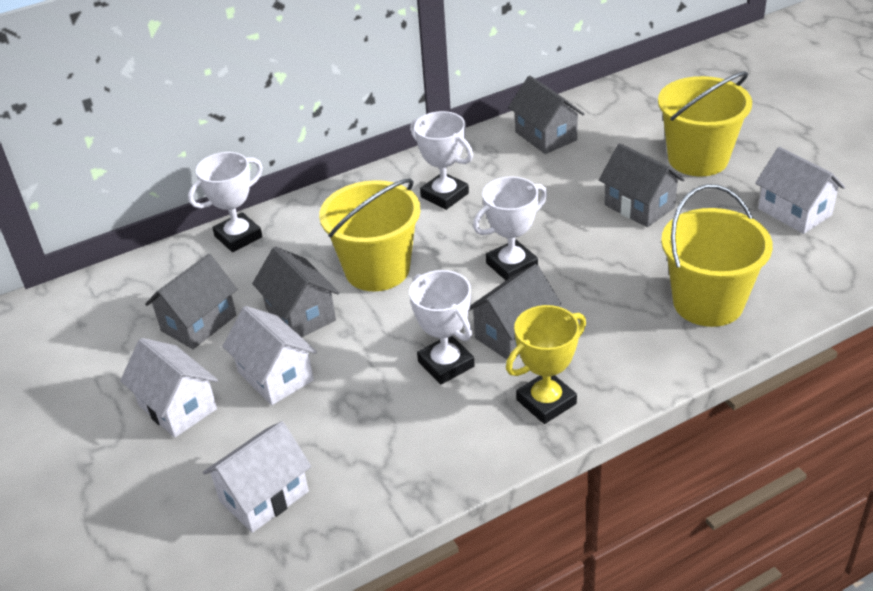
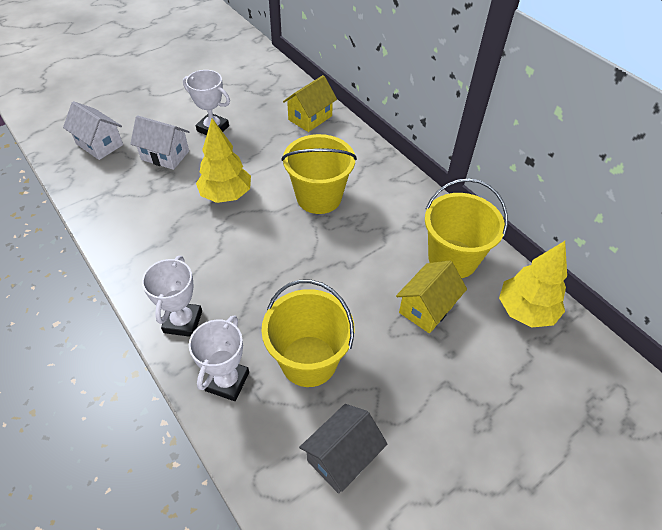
grey house: 5 -> 1
white house: 4 -> 2
white trophy: 4 -> 3
yellow house: 0 -> 2
yellow tree: 0 -> 2
yellow trophy: 1 -> 0

